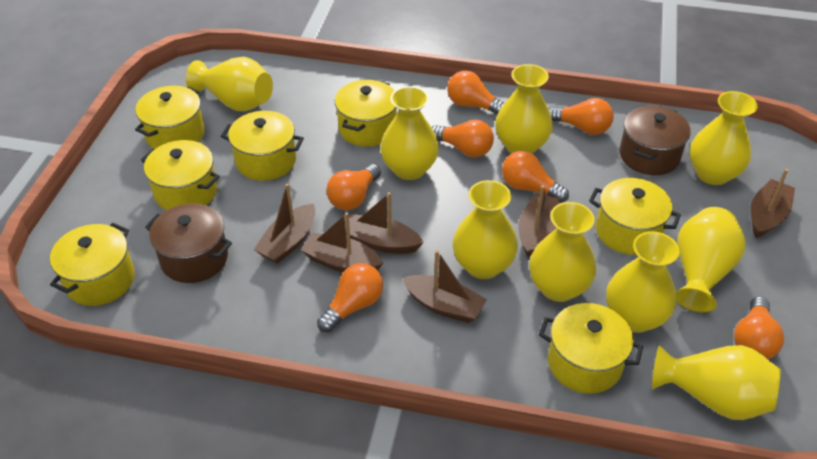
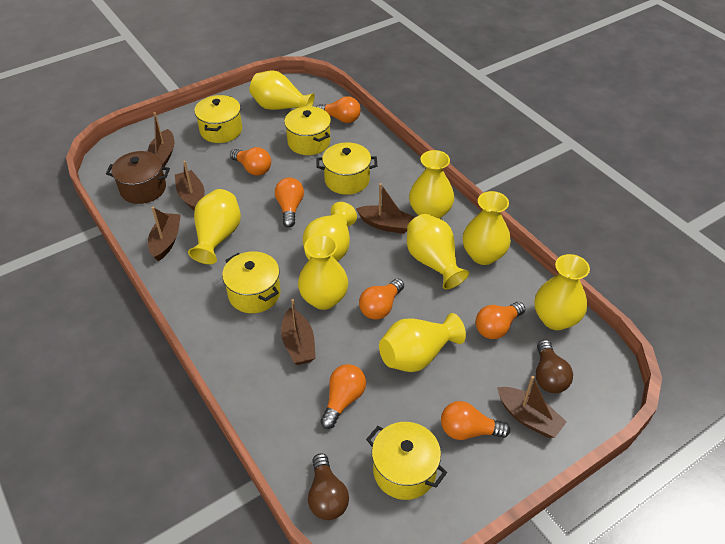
brown light bulb: 0 -> 2
brown pot: 2 -> 1
yellow pot: 7 -> 5

